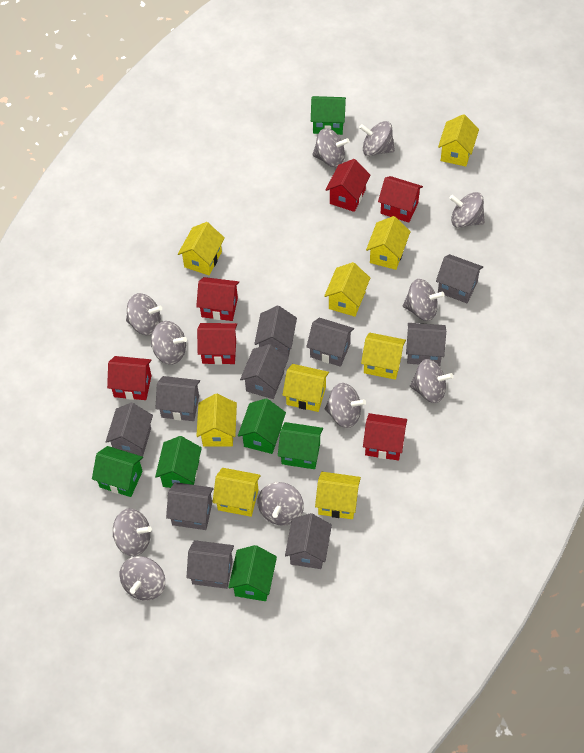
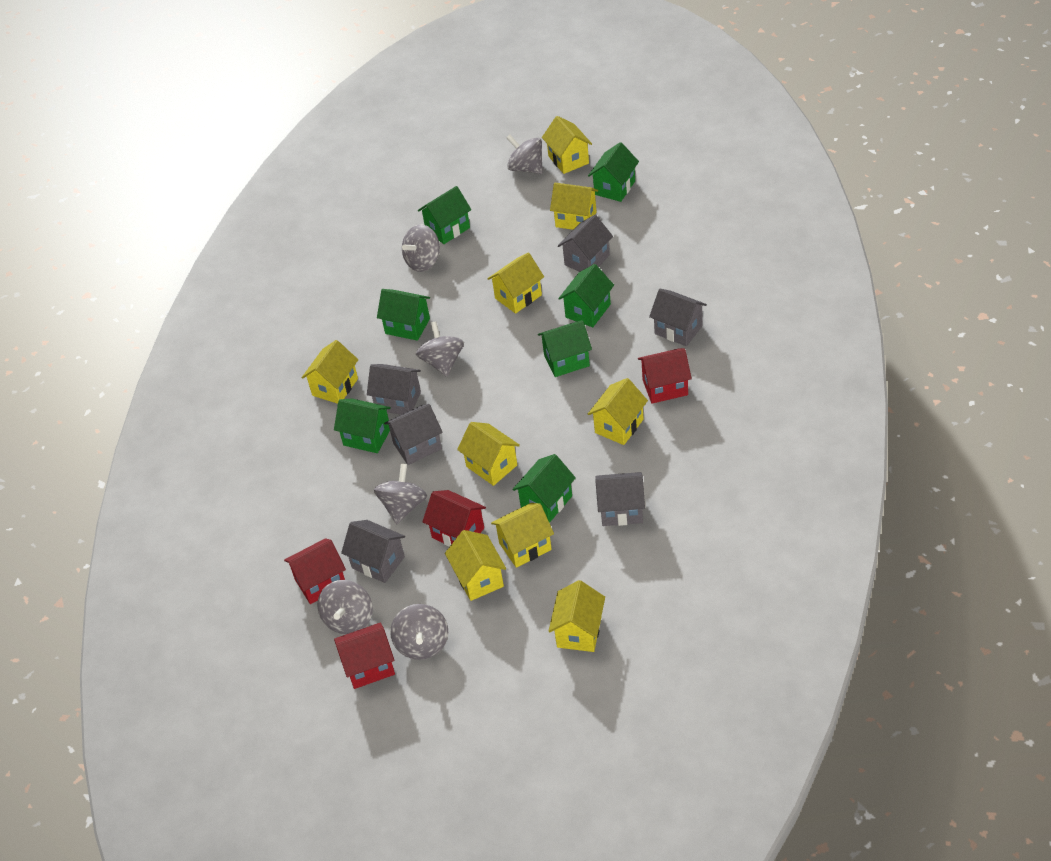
green house: 6 -> 7
grey house: 10 -> 6
grey spinning top: 11 -> 6
red house: 6 -> 4

